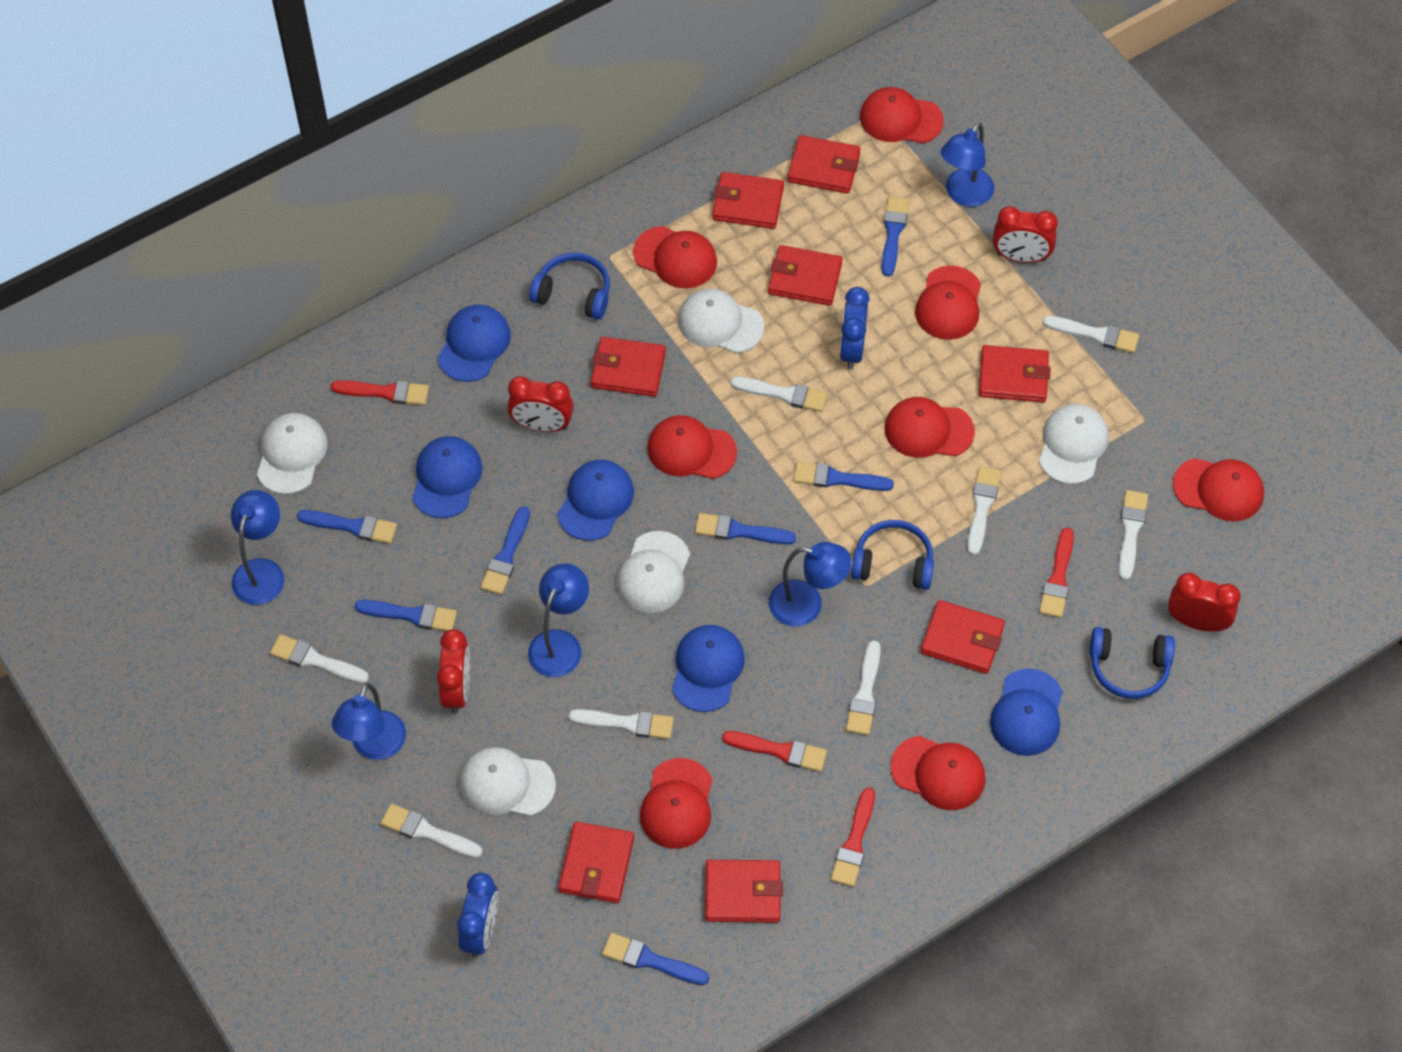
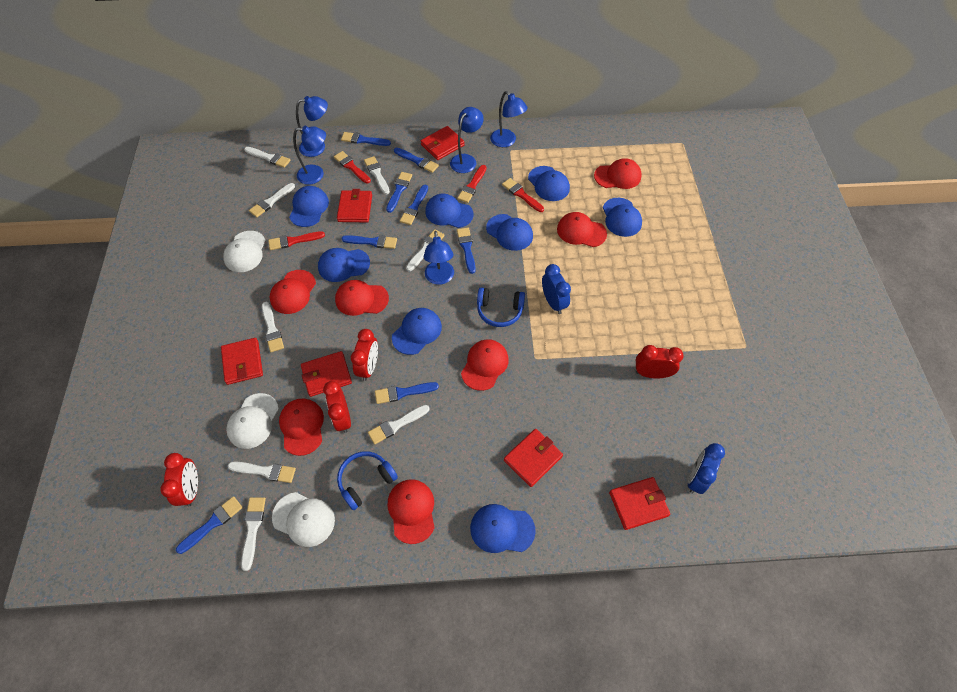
blue brush: 7 -> 8
blue cap: 5 -> 8
blue headphones: 3 -> 2
red cap: 8 -> 7
red wallet: 8 -> 6
white cap: 5 -> 3

